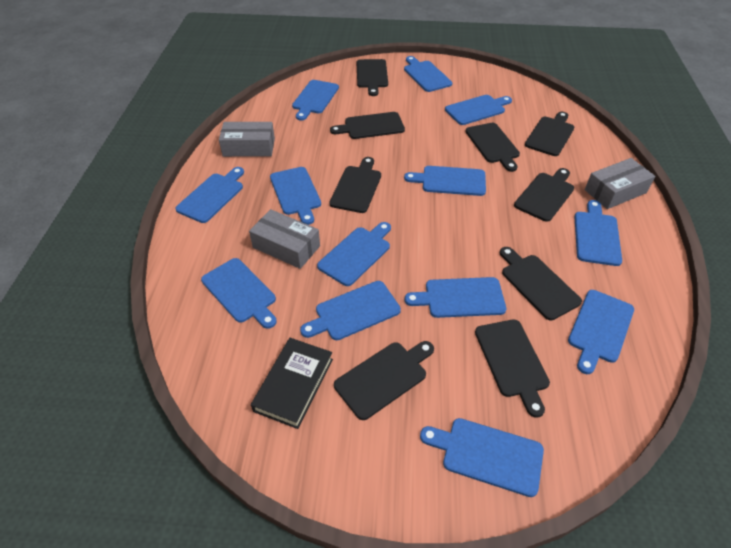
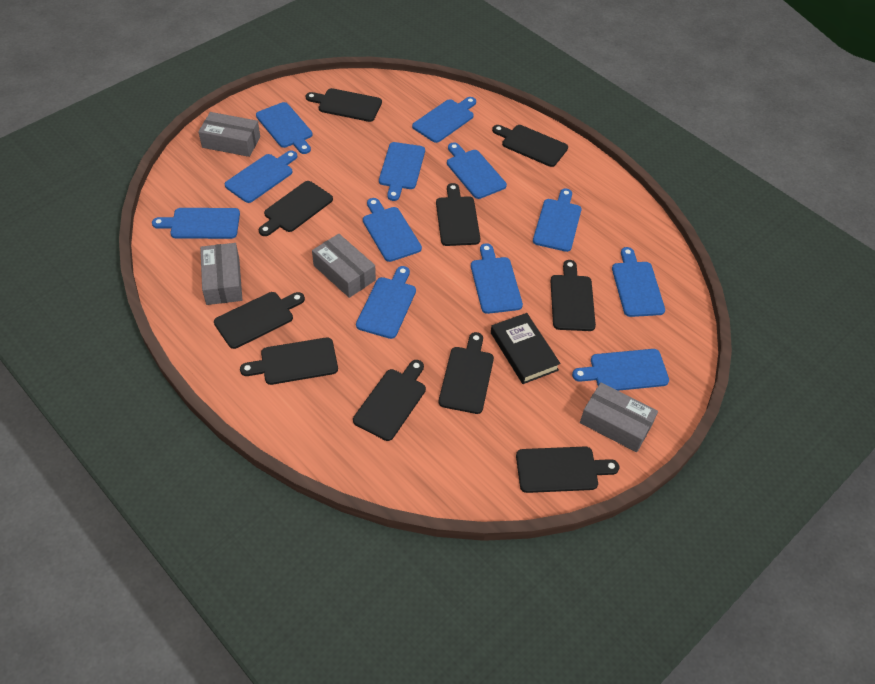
black cutting board: 9 -> 10
blue cutting board: 13 -> 12
grey box: 3 -> 4

